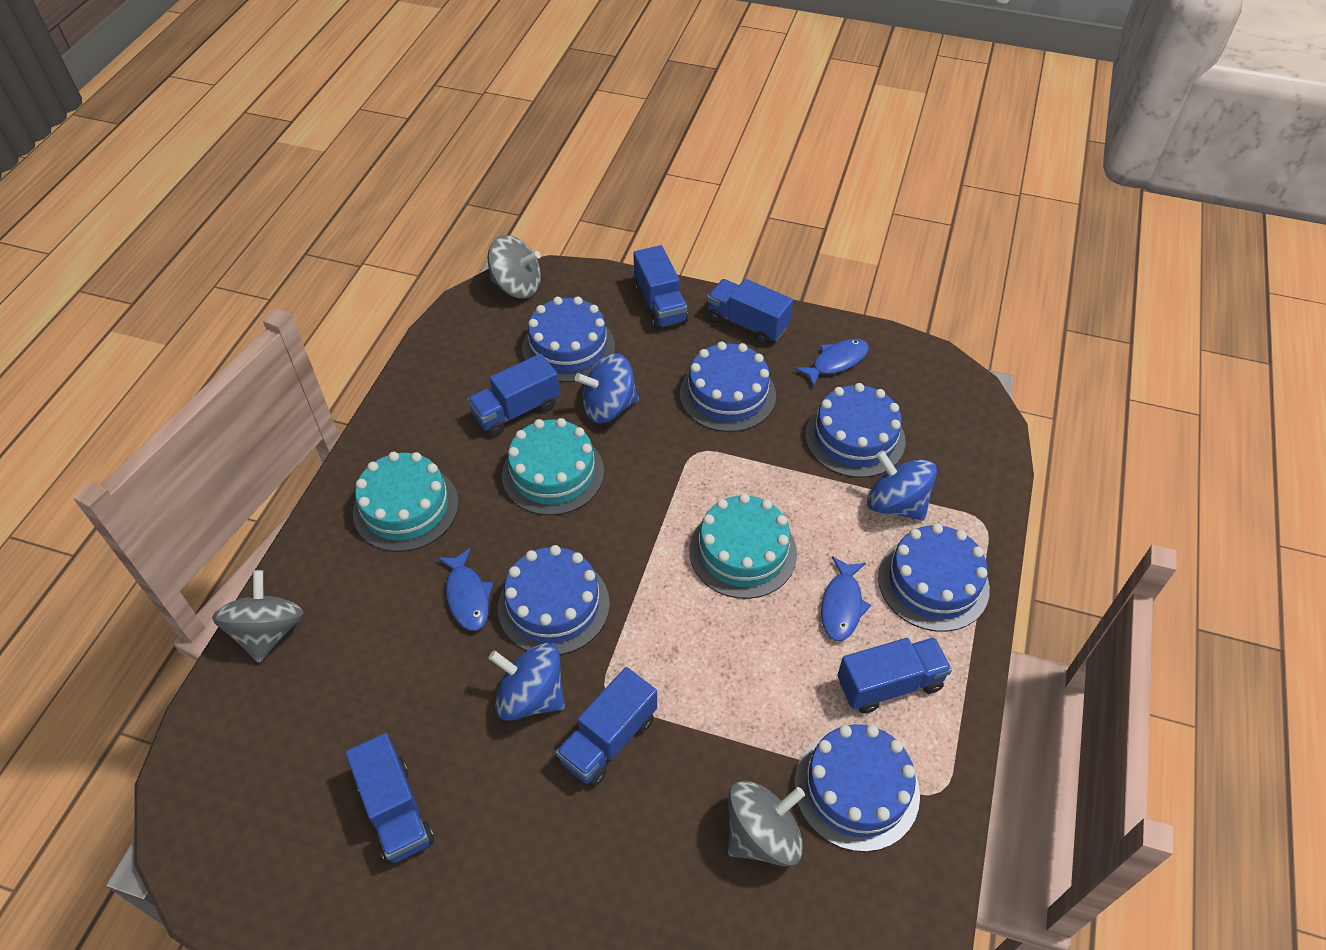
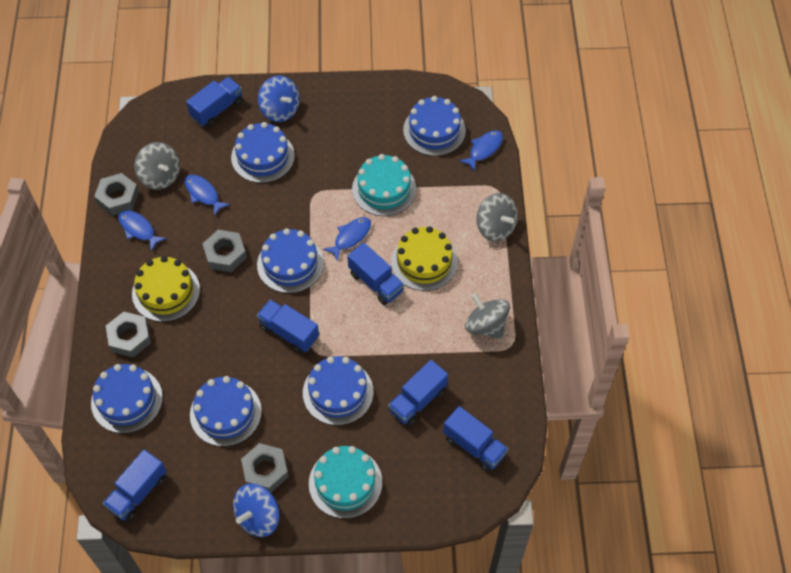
blue fish: 3 -> 4
blue spinning top: 3 -> 2
grey nut: 0 -> 4
turquoise cake: 3 -> 2
yellow cake: 0 -> 2

